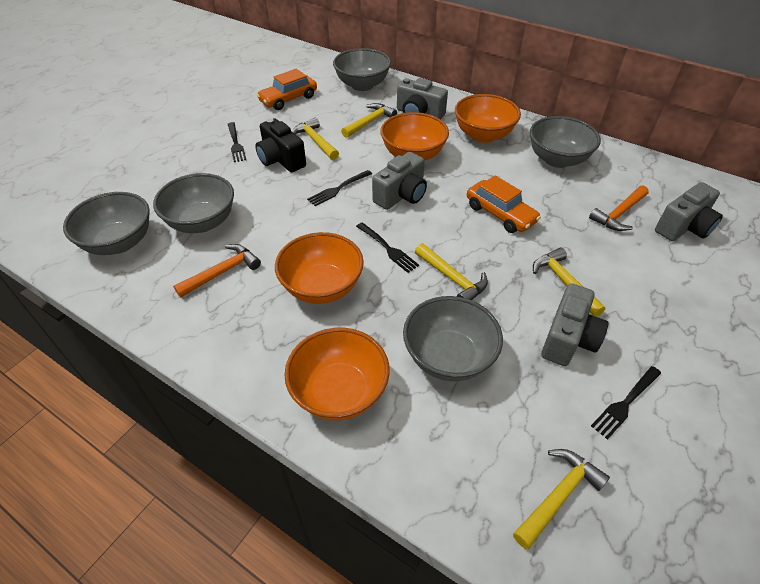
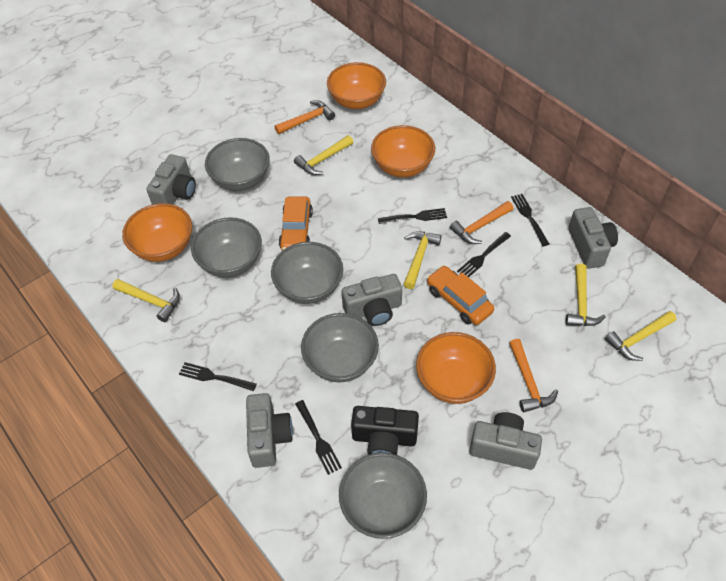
black fork: 4 -> 5
grey camera: 4 -> 5
orange hammer: 2 -> 3

